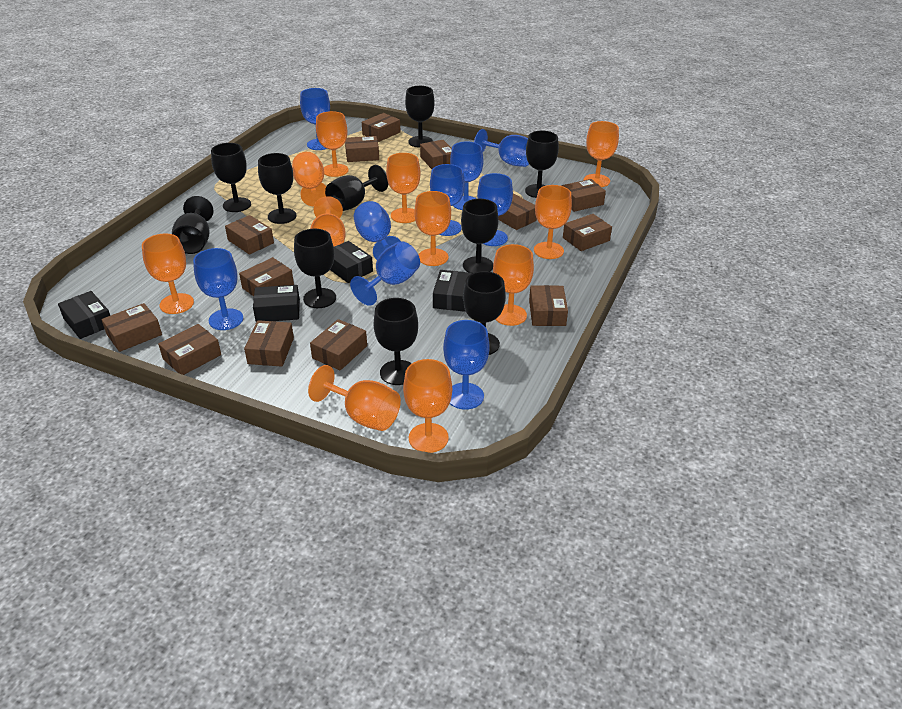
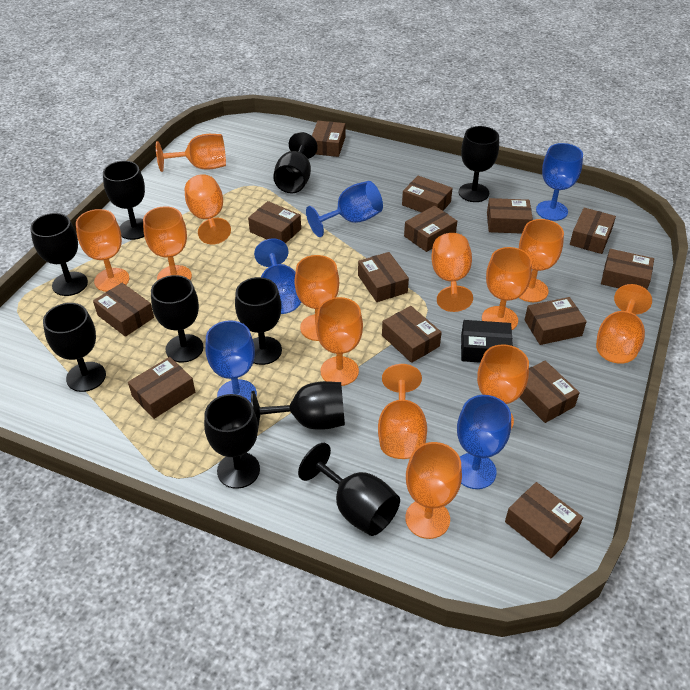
black box: 4 -> 1
blue goblet: 9 -> 5
brown box: 13 -> 14
orange goblet: 11 -> 13

